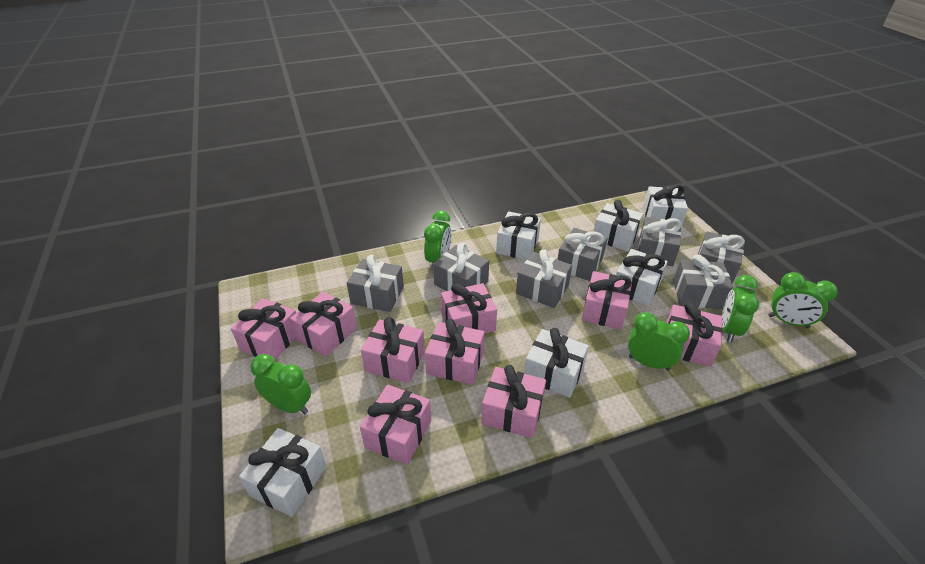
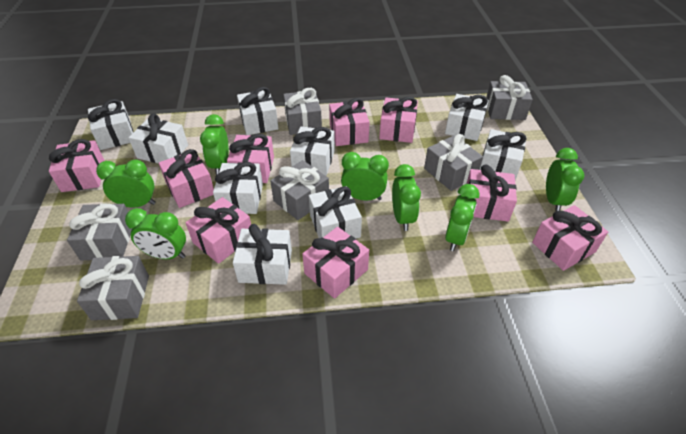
green clock: 5 -> 7
grey gift: 7 -> 6
white gift: 6 -> 9

